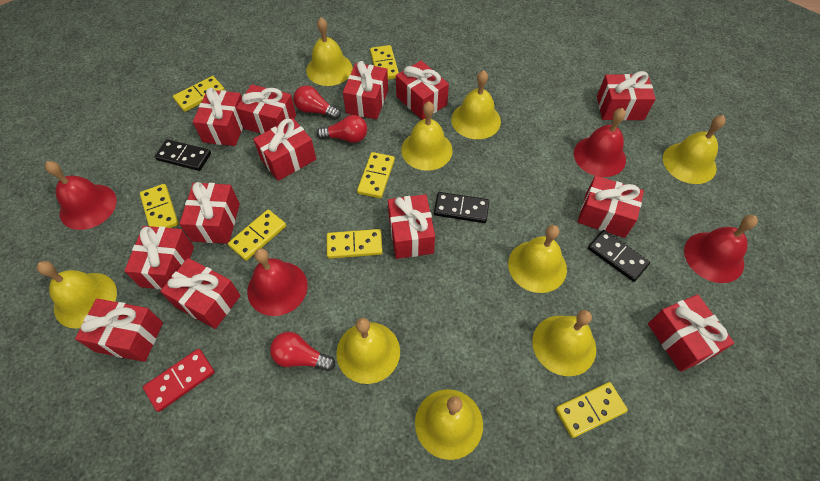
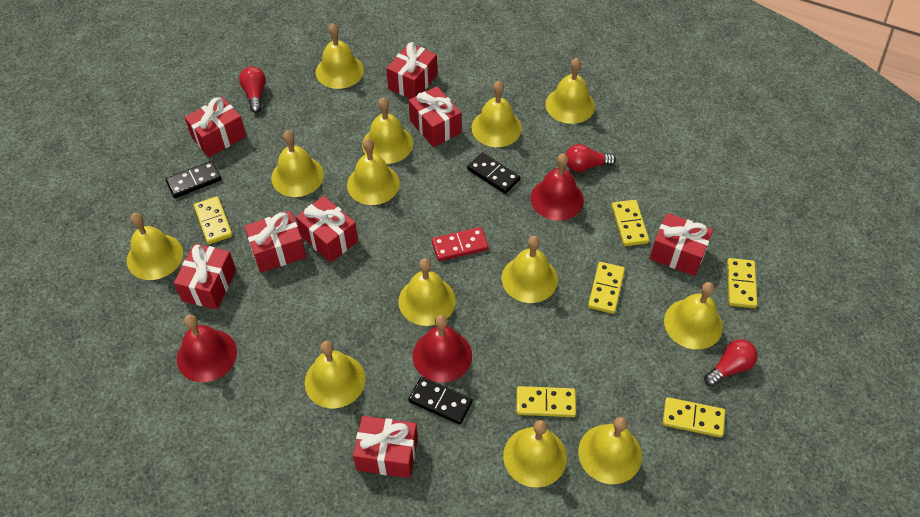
red bell: 4 -> 3
red gift: 13 -> 8
yellow bell: 9 -> 13
yellow domino: 7 -> 6

